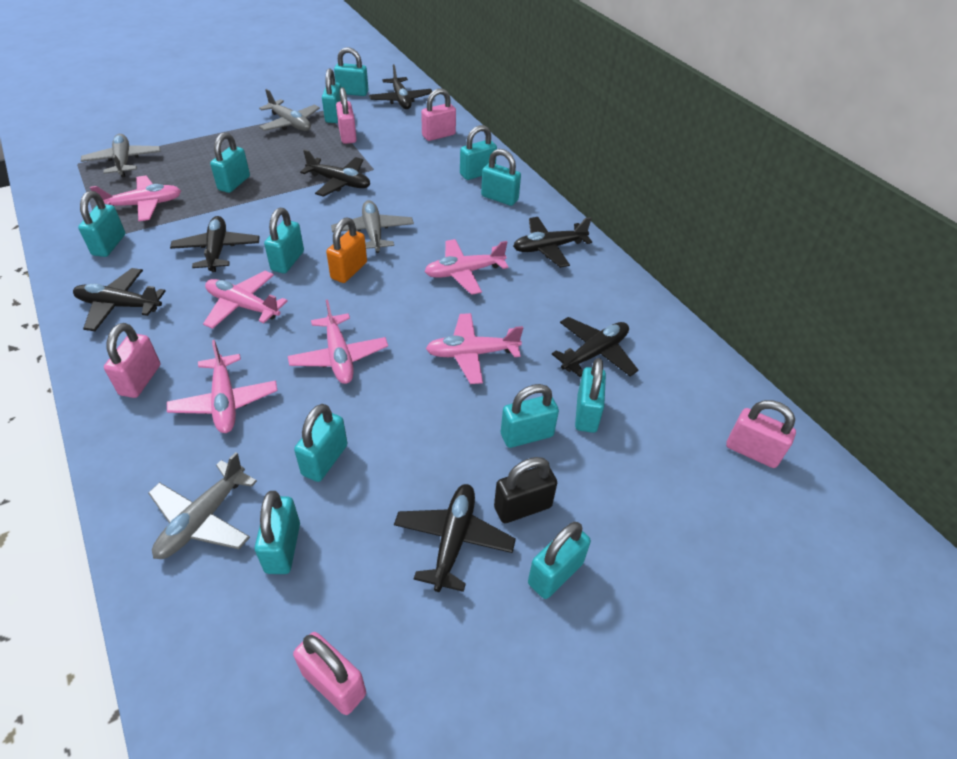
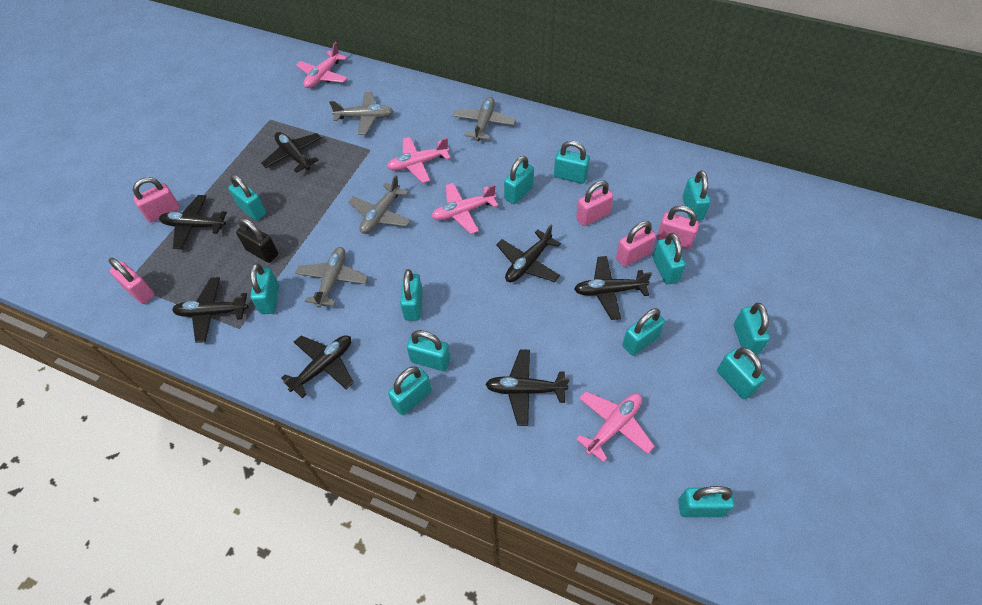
orange padlock: 1 -> 0
pink plane: 6 -> 4
turquoise padlock: 12 -> 13

